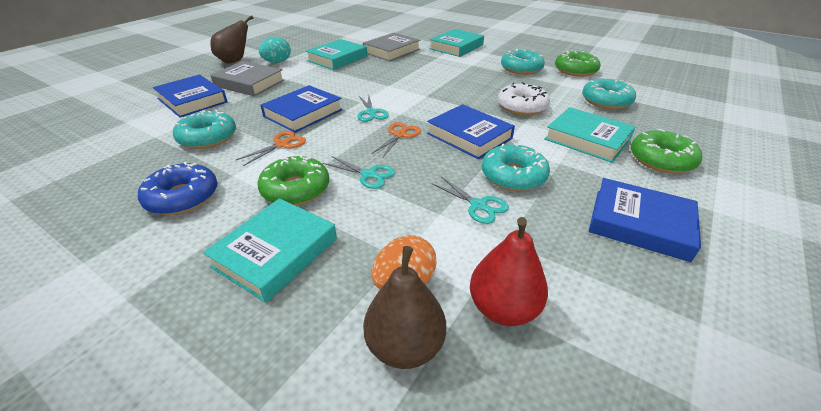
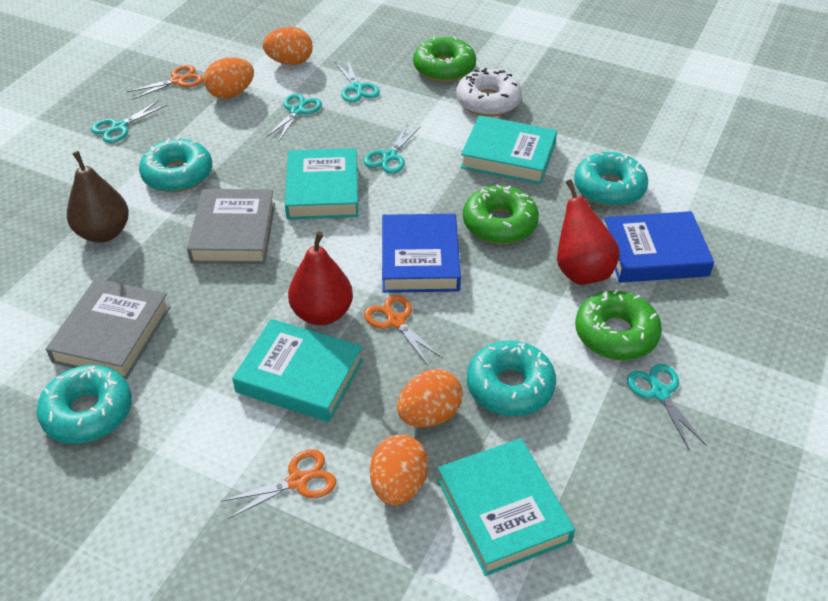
blue book: 4 -> 2
blue donut: 1 -> 0
brown pear: 2 -> 1
orange egg: 1 -> 4
orange scissors: 2 -> 3
red pear: 1 -> 2
turquoise egg: 1 -> 0
turquoise scissors: 3 -> 5

